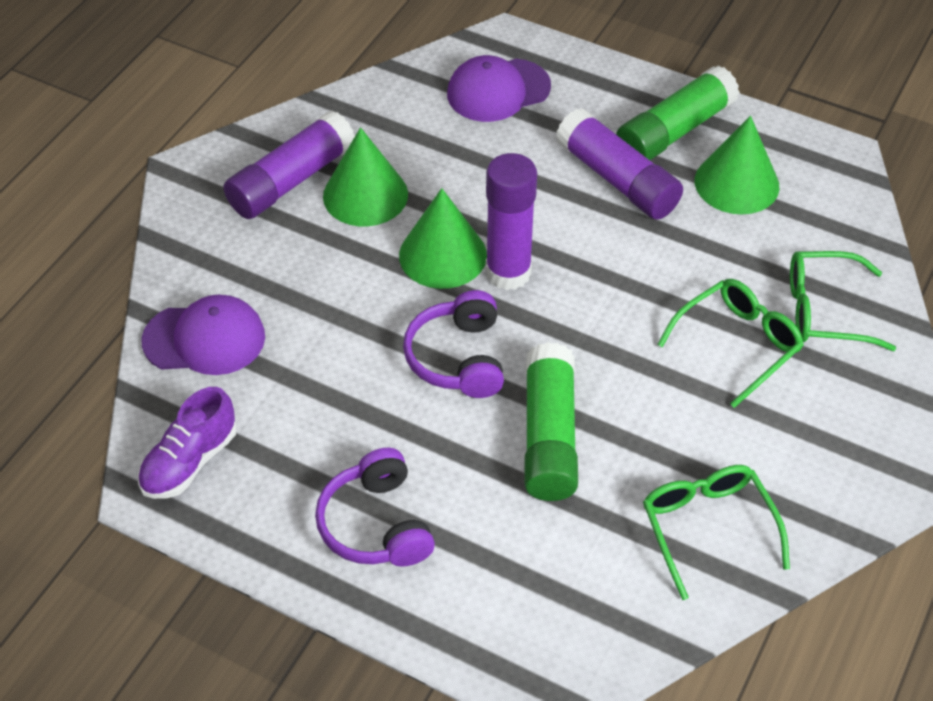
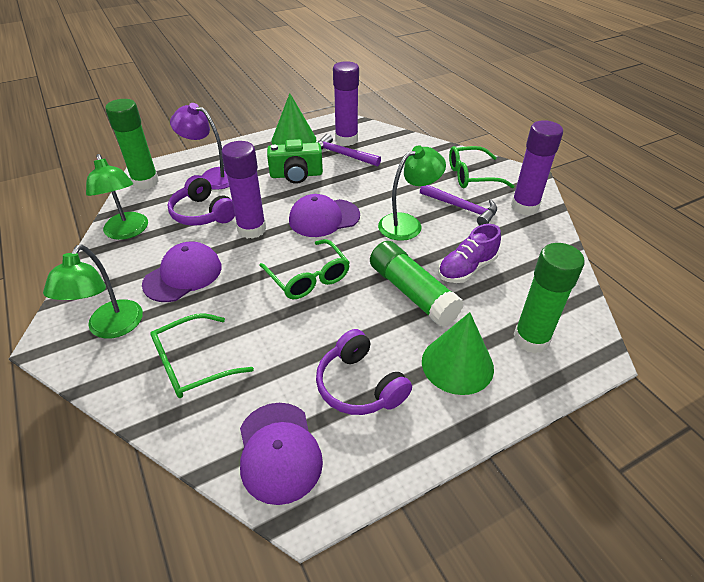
green camera: 0 -> 1
green cone: 3 -> 2
green glue stick: 2 -> 3
green lamp: 0 -> 3
purple cap: 2 -> 3
purple hammer: 0 -> 2
purple lamp: 0 -> 1

